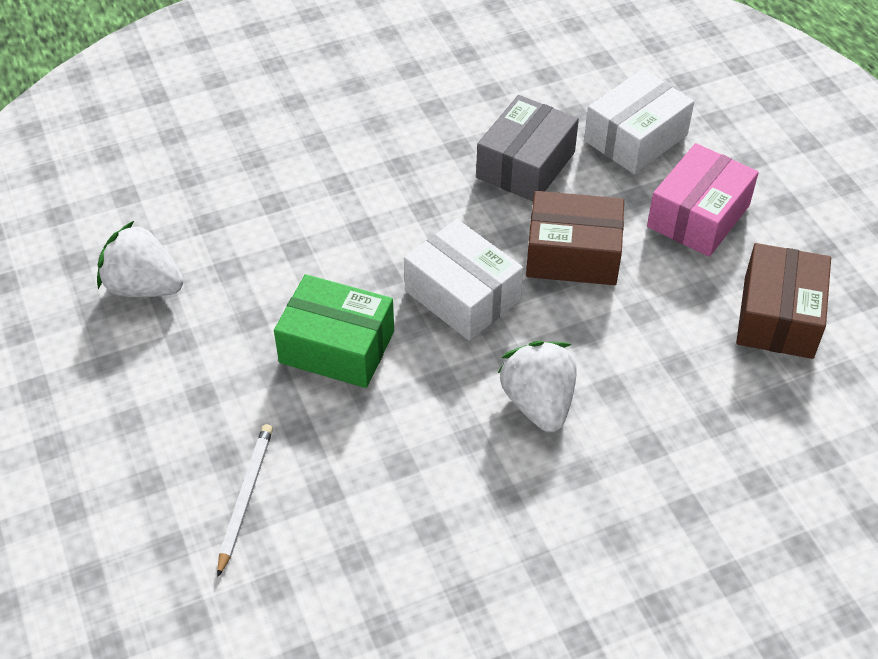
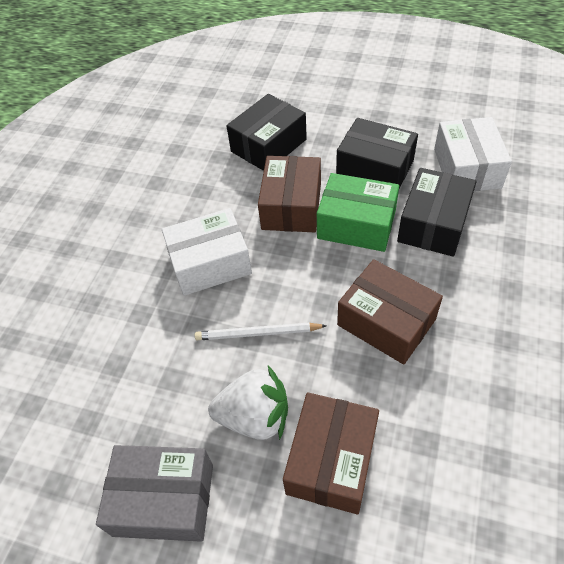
black box: 0 -> 3
brown box: 2 -> 3
pink box: 1 -> 0
white strawberry: 2 -> 1

